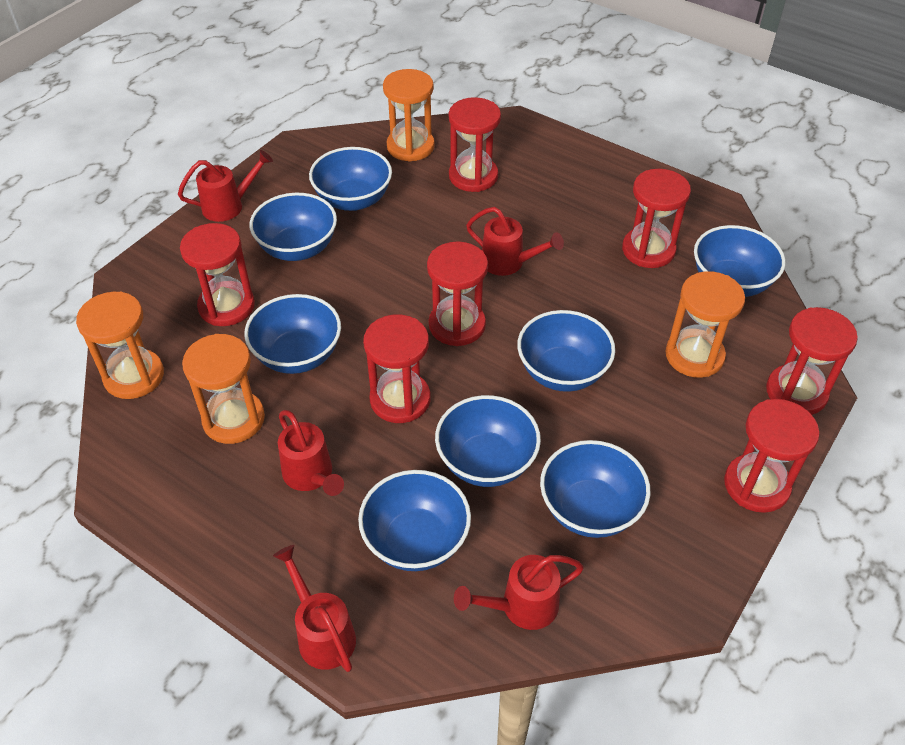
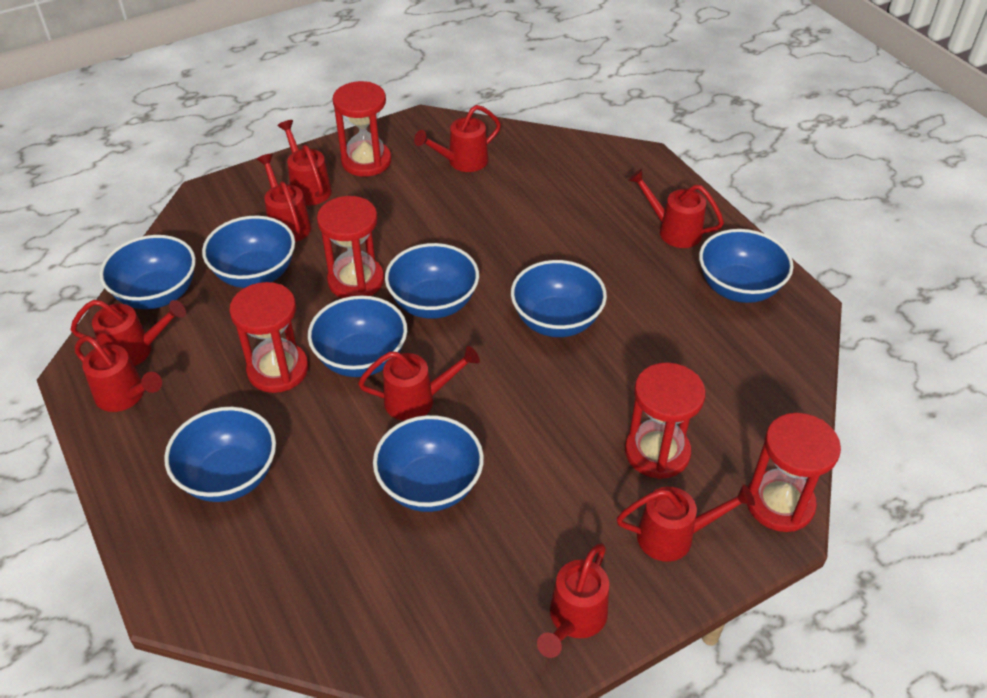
orange hourglass: 4 -> 0
red hourglass: 7 -> 5
red watering can: 5 -> 9

